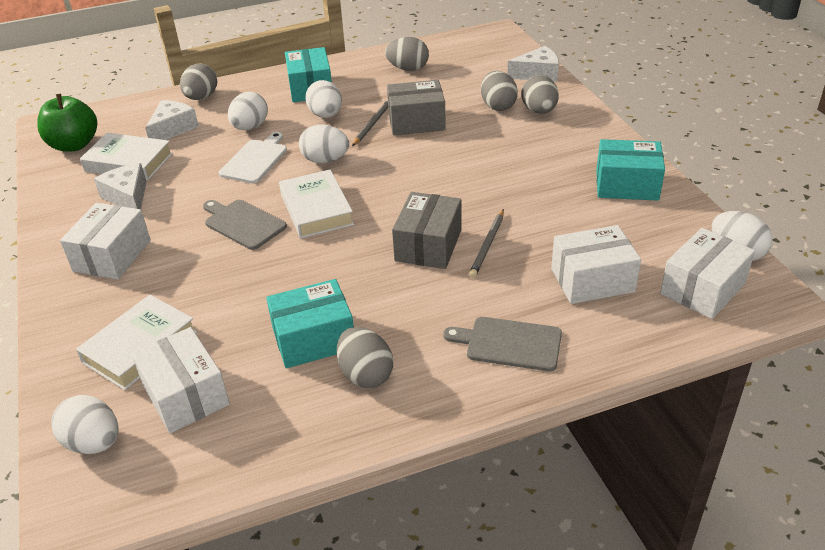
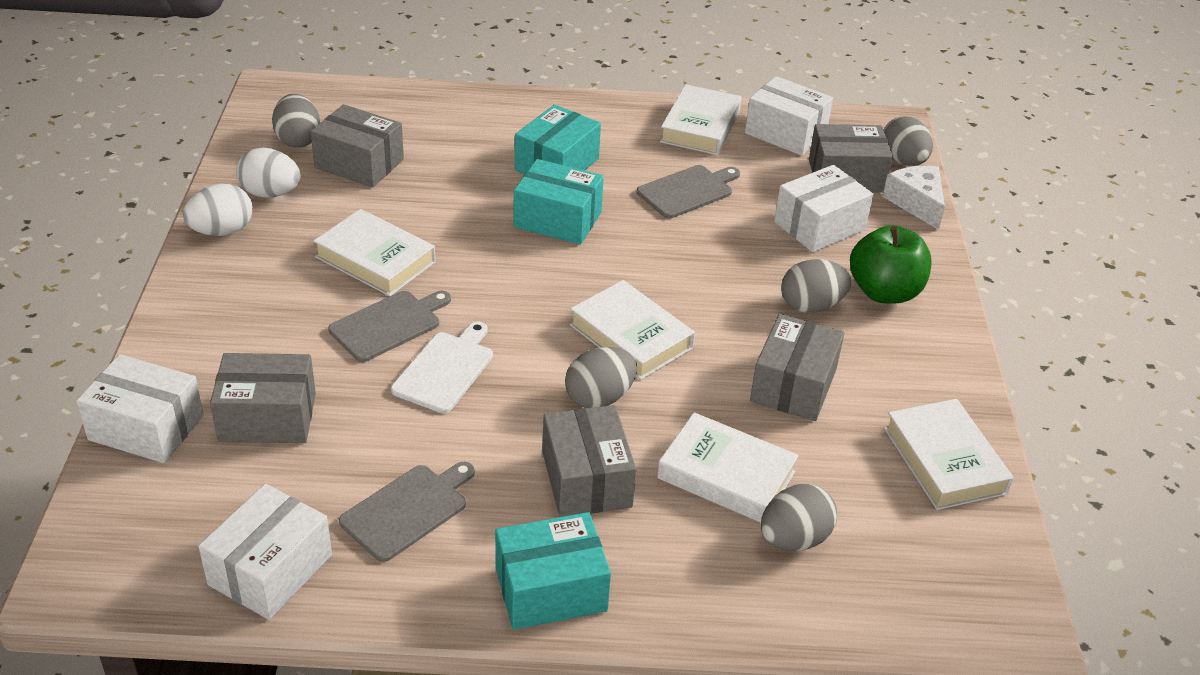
grey box: 2 -> 5
grey cutting board: 2 -> 3
grey pencil: 2 -> 0
white book: 3 -> 5
white cheese: 3 -> 1
white egg: 5 -> 2

